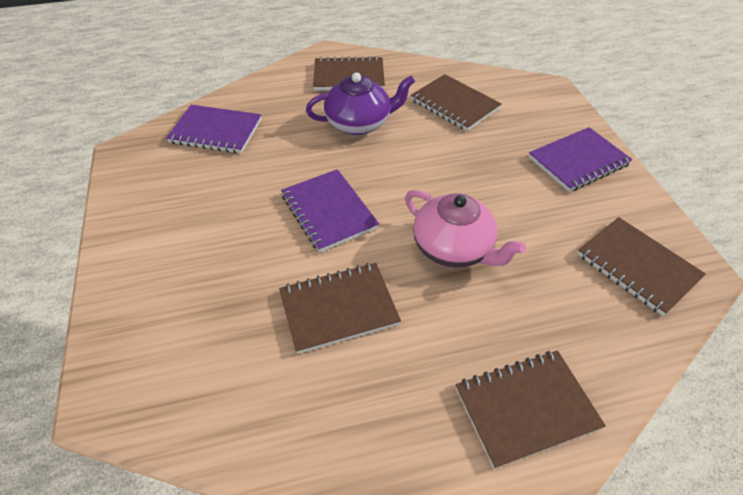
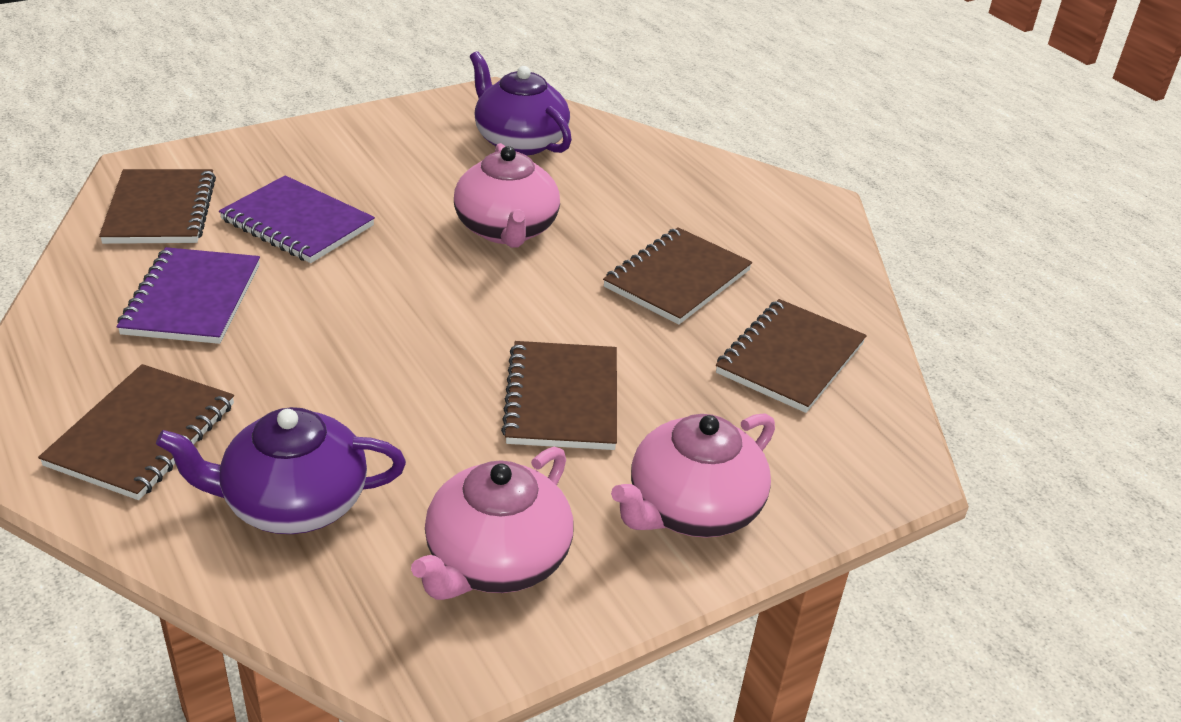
pink teapot: 1 -> 3
purple notebook: 3 -> 2
purple teapot: 1 -> 2

